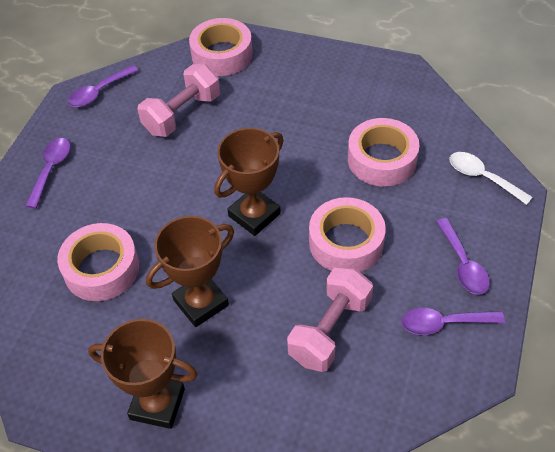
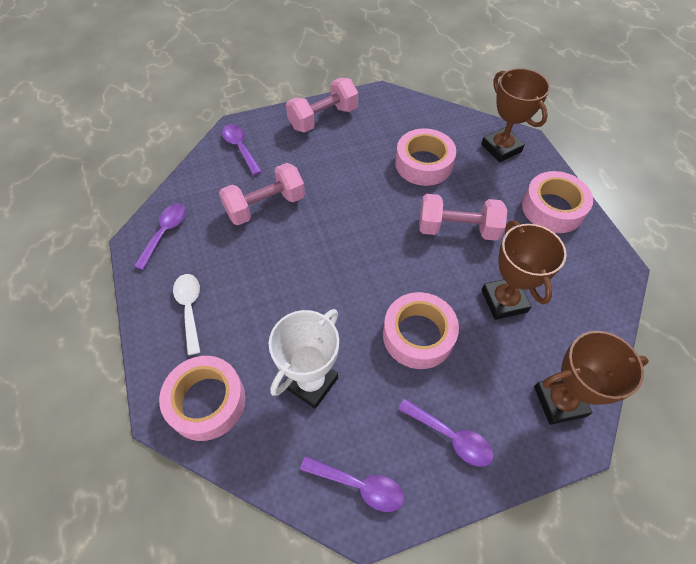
pink dumbbell: 2 -> 3
white trophy: 0 -> 1

